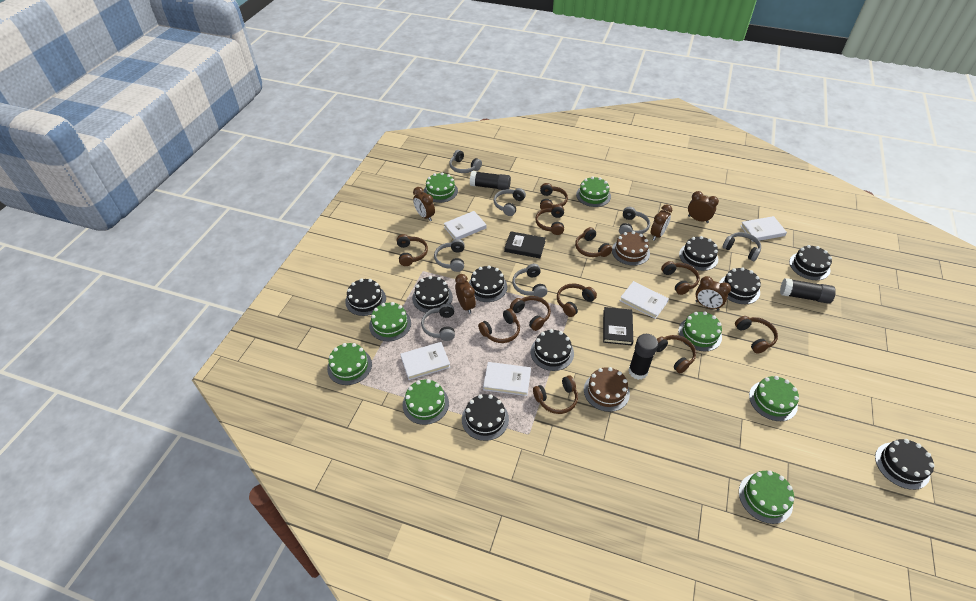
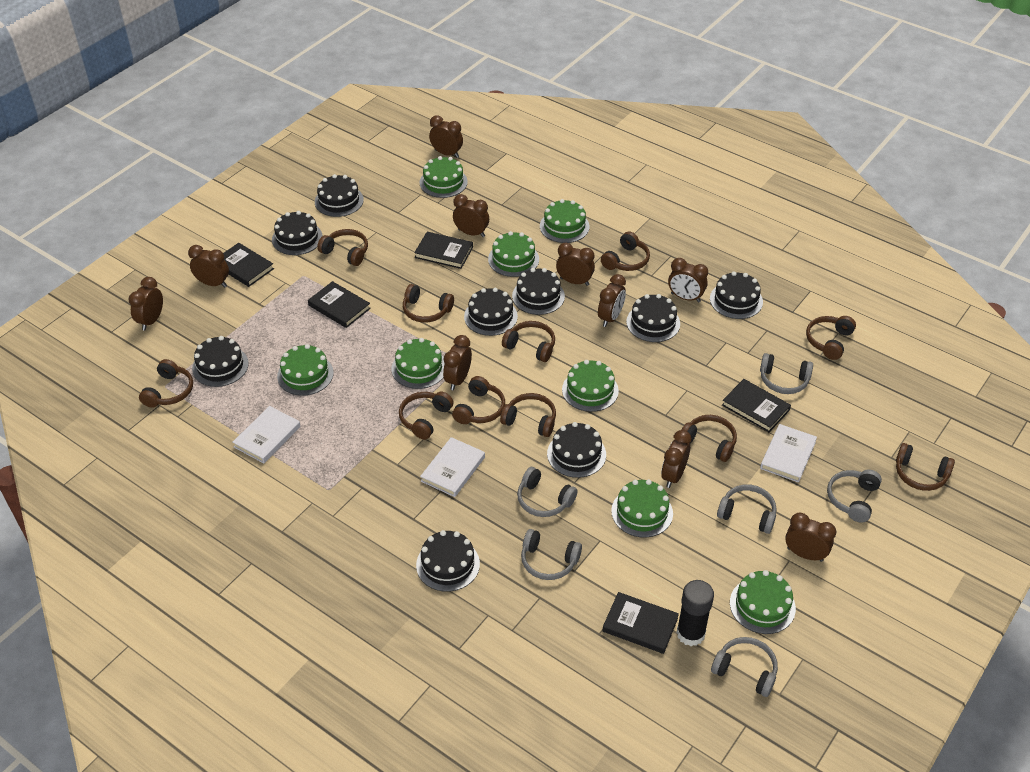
black book: 2 -> 5
black glue stick: 3 -> 1
brown cake: 2 -> 0
brown clock: 5 -> 10
grey headphones: 7 -> 6
white book: 5 -> 3

